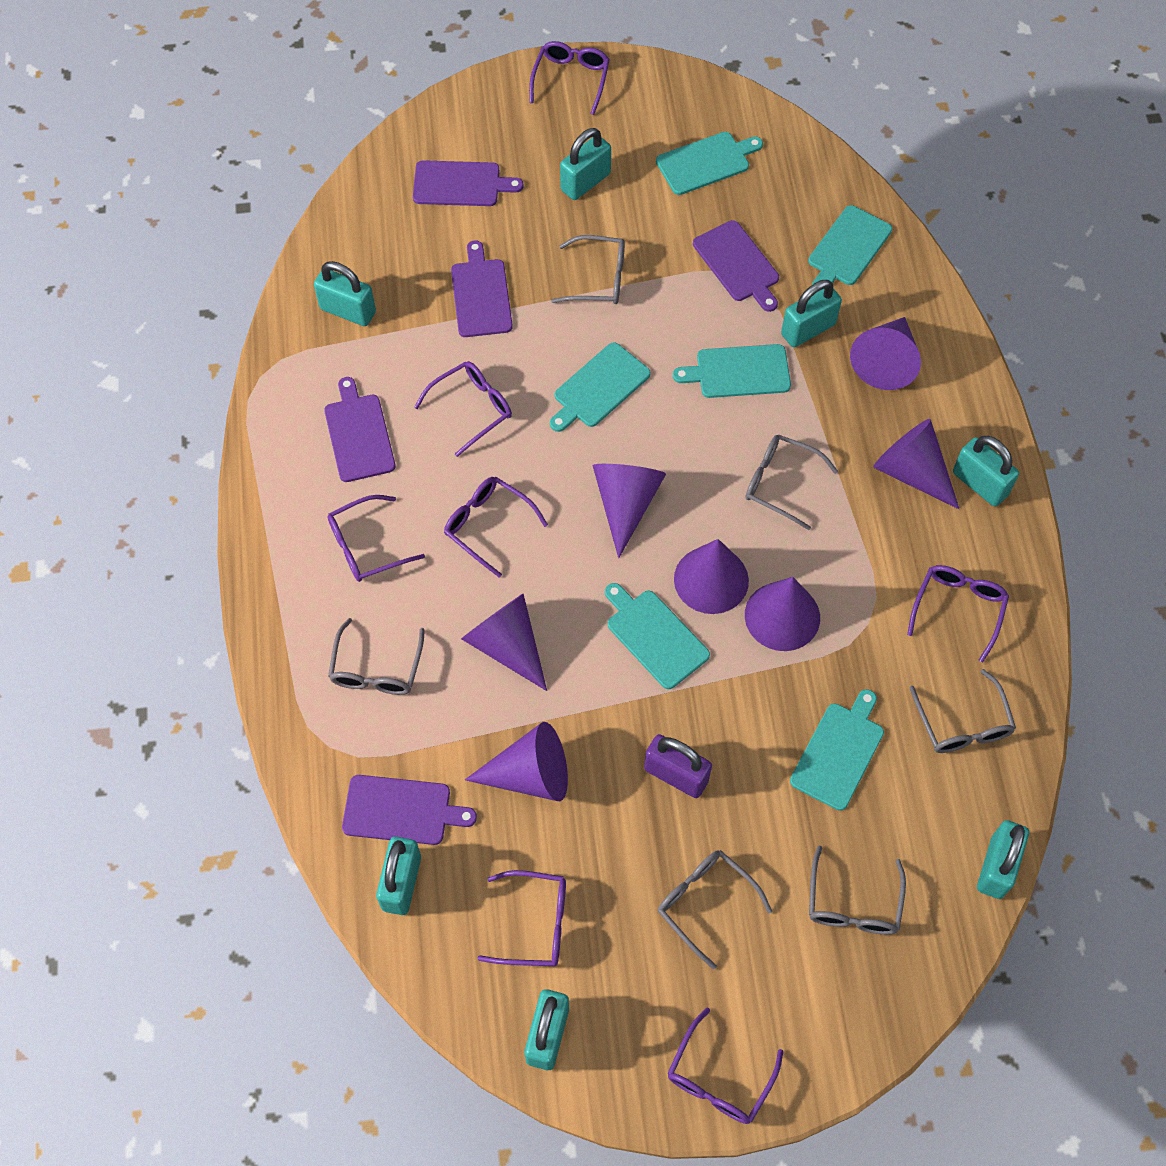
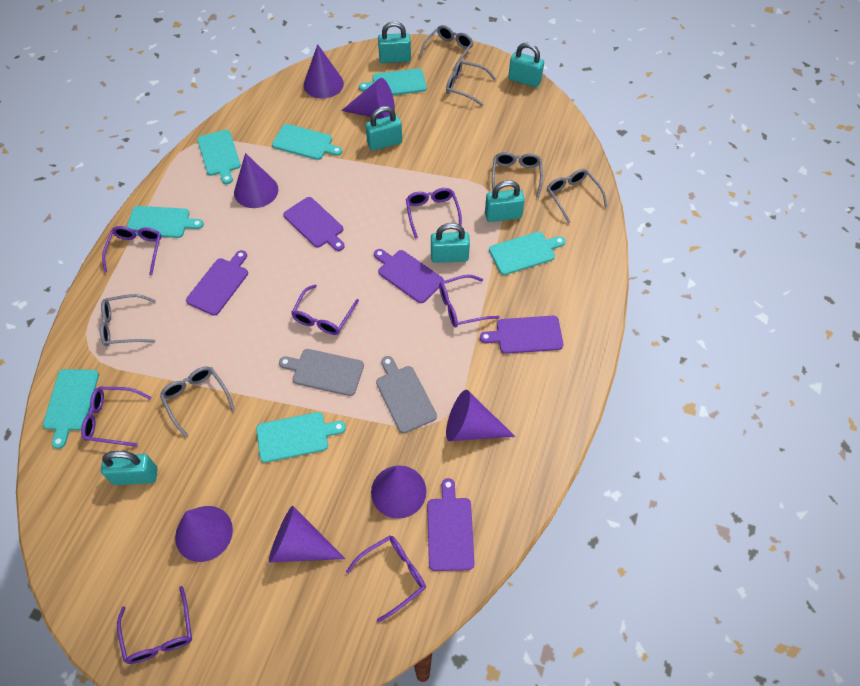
grey cutting board: 0 -> 2
purple padlock: 1 -> 0
turquoise cutting board: 6 -> 7
turquoise padlock: 7 -> 6

